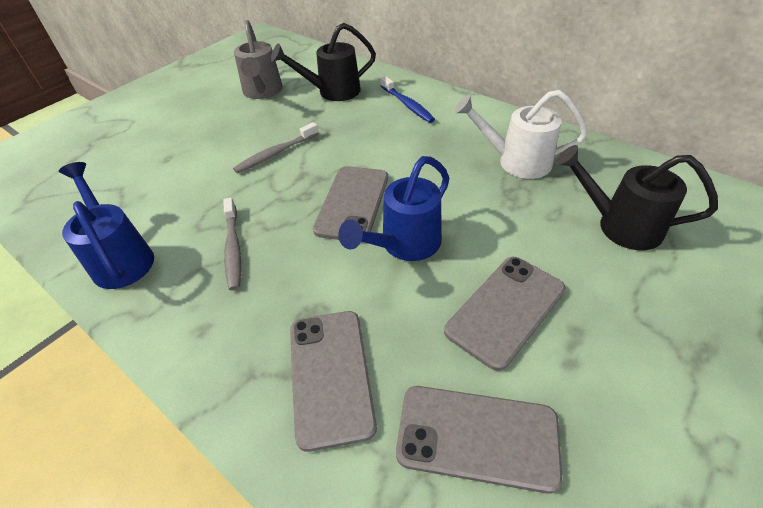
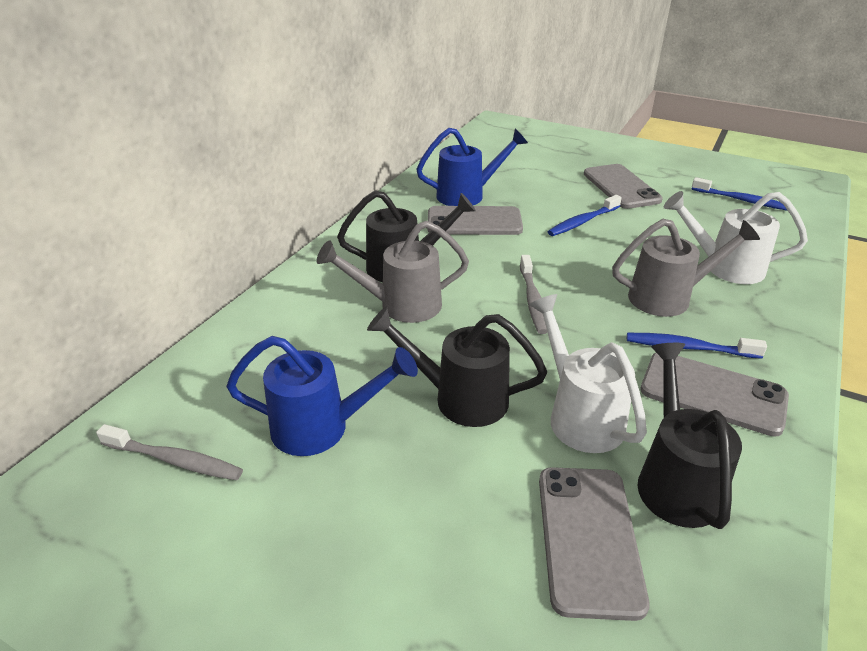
black watering can: 2 -> 3
blue toothbrush: 1 -> 3
grey watering can: 1 -> 2
white watering can: 1 -> 2

